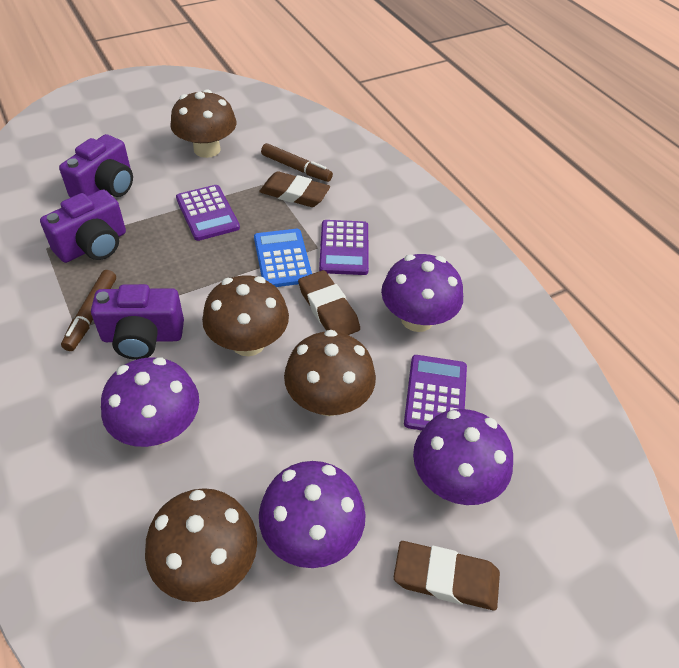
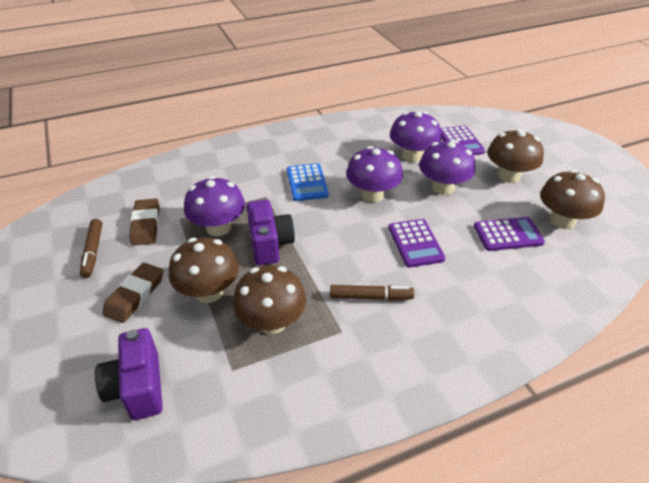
brown eraser: 3 -> 2
purple camera: 3 -> 2

